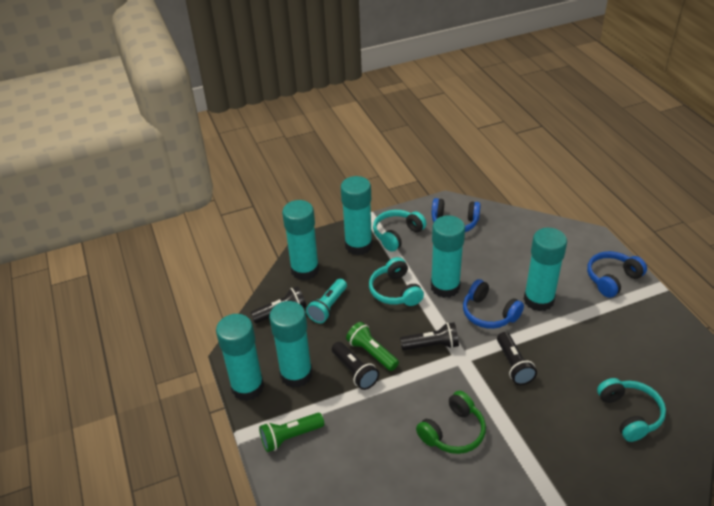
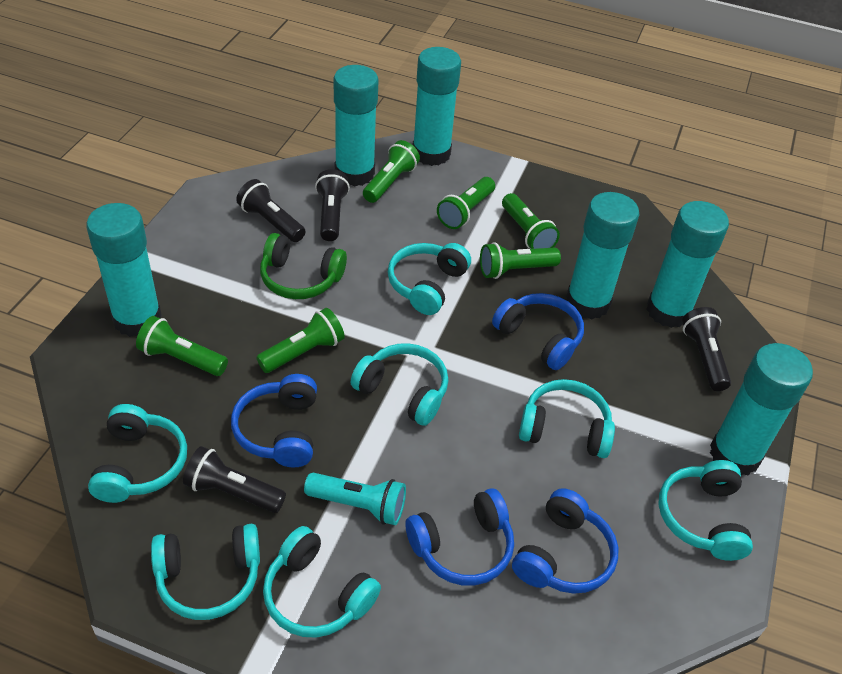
blue headphones: 3 -> 4
green flashlight: 2 -> 6
turquoise headphones: 3 -> 7

